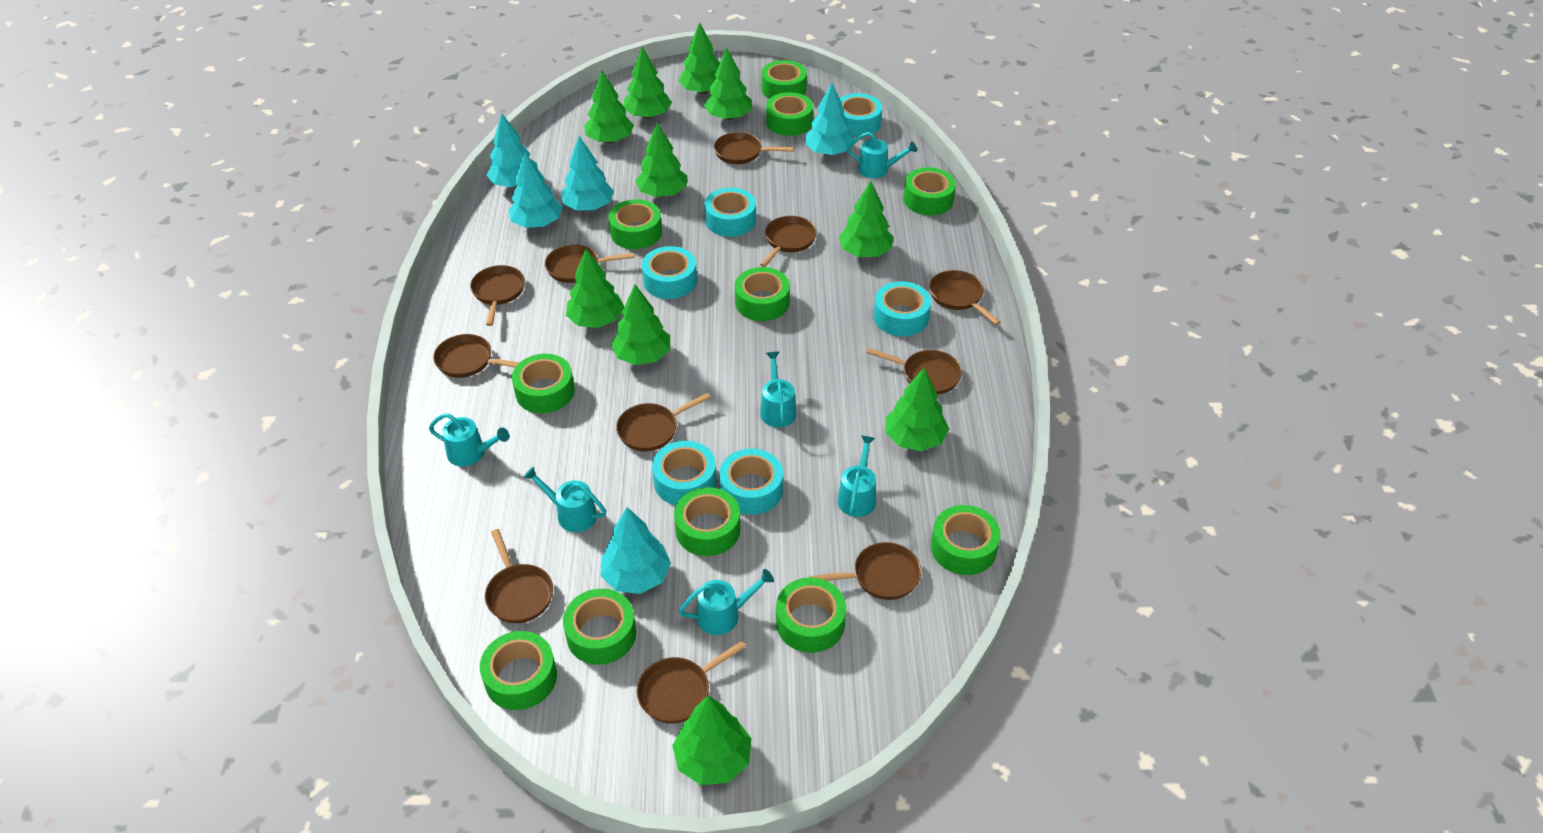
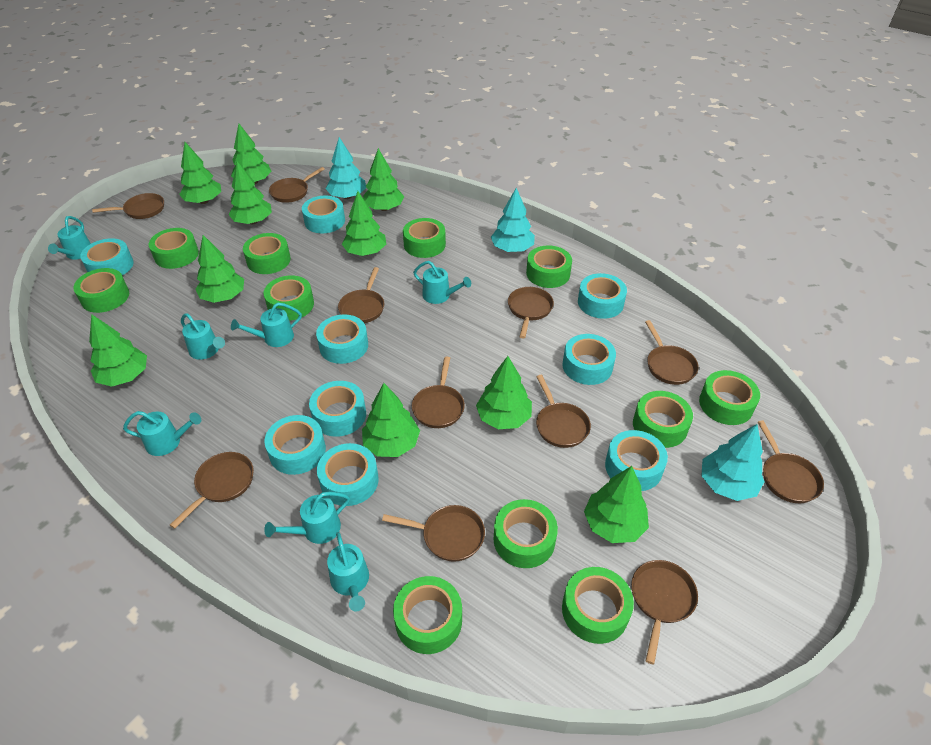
turquoise tape: 6 -> 9
turquoise tree: 5 -> 3
turquoise watering can: 6 -> 7

